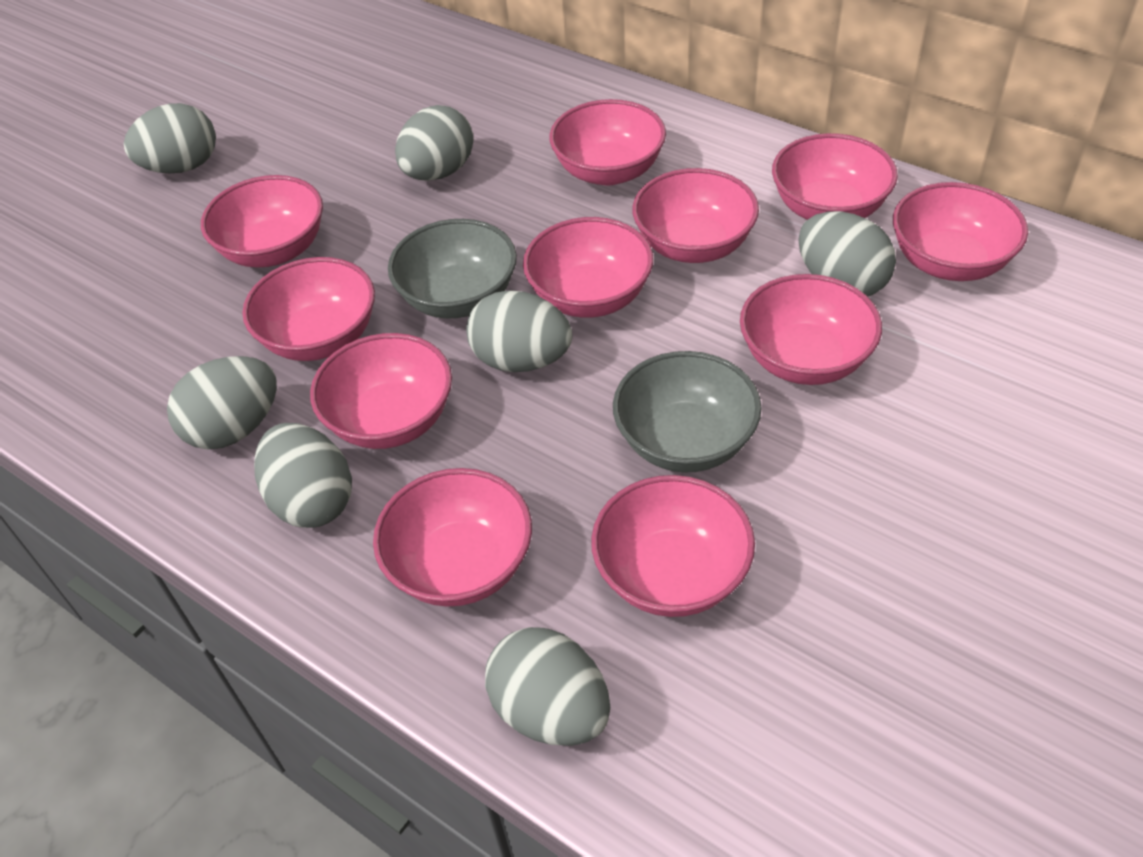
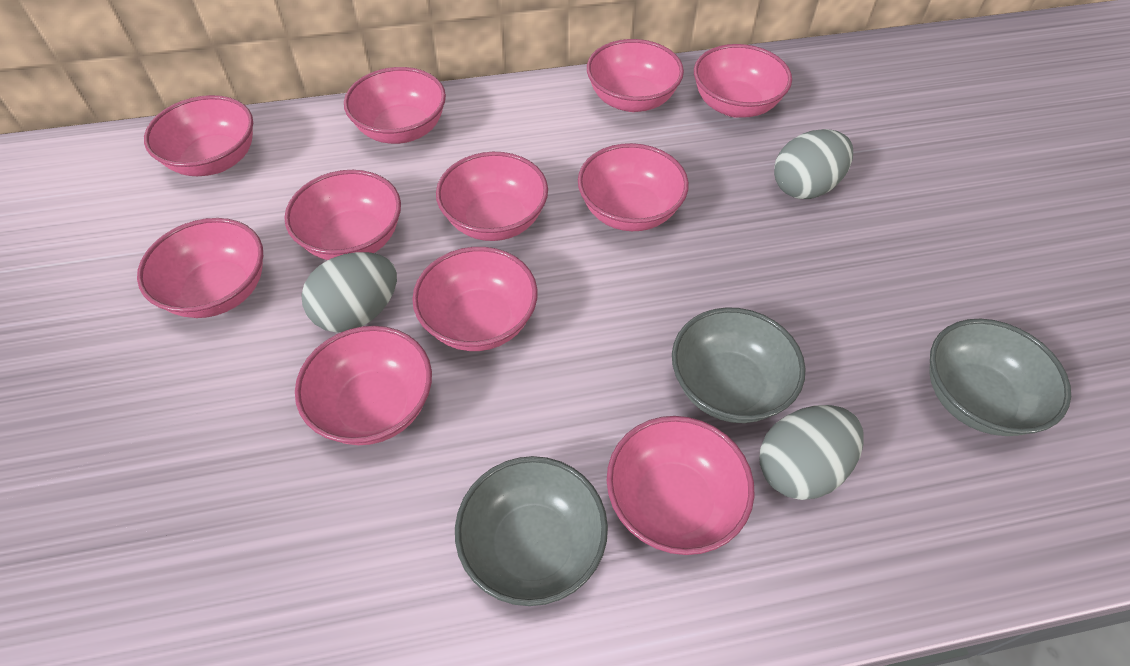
grey bowl: 2 -> 3
grey egg: 7 -> 3

